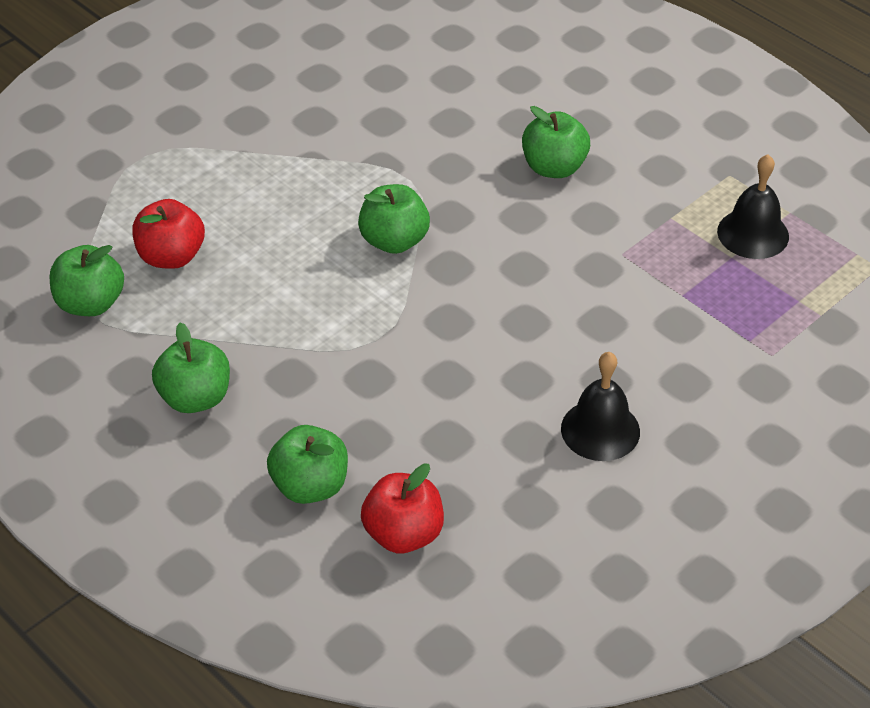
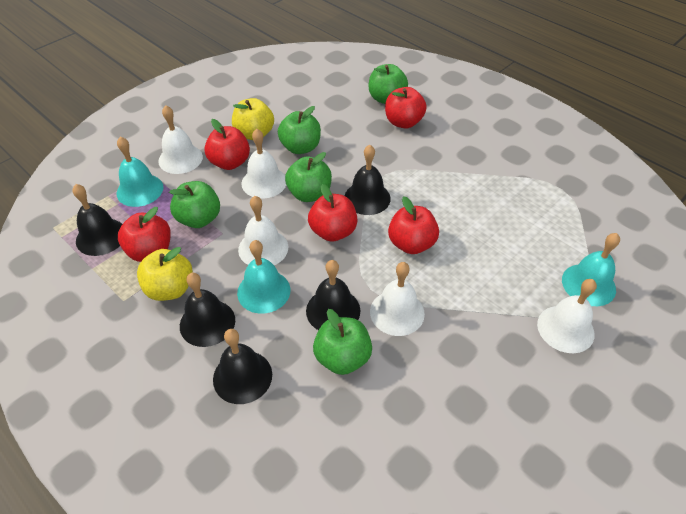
black bell: 2 -> 5
red apple: 2 -> 5
turquoise bell: 0 -> 3
white bell: 0 -> 5
yellow apple: 0 -> 2

